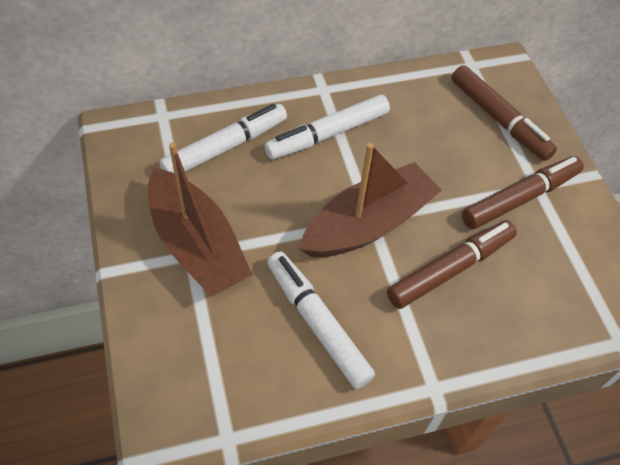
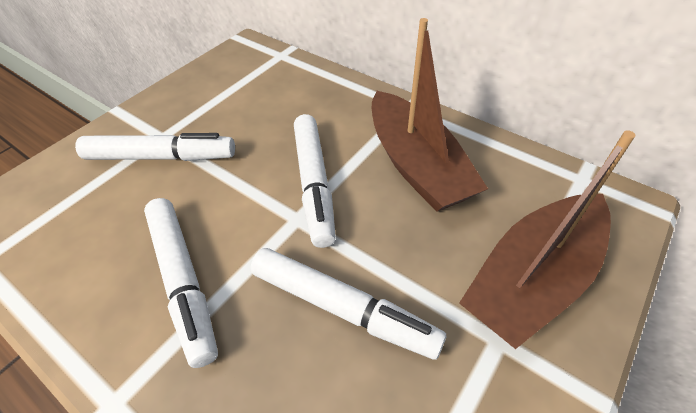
brown marker: 3 -> 0
white marker: 3 -> 4

